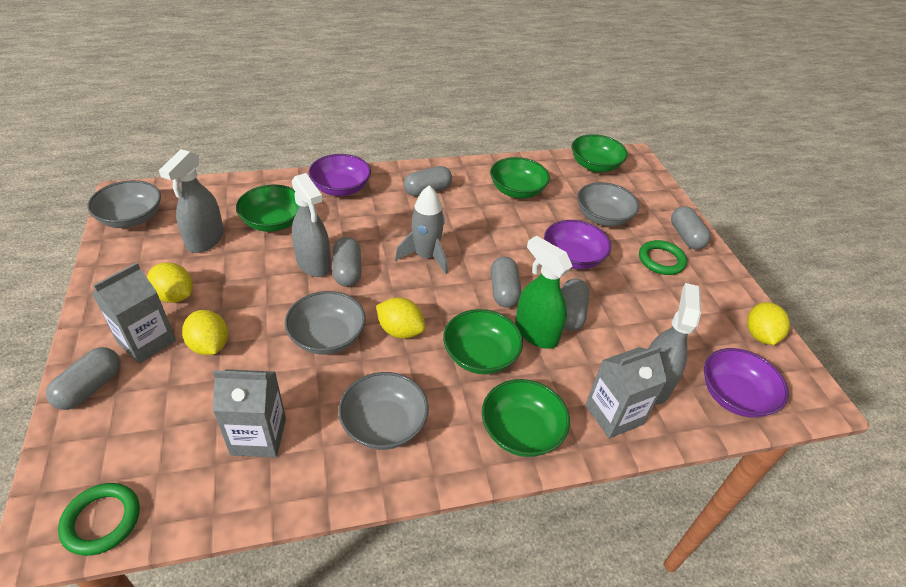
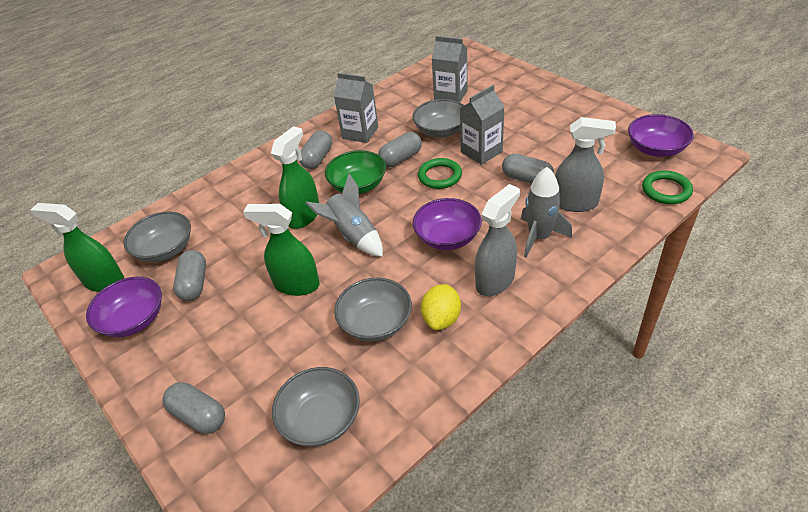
green bowl: 5 -> 1
green spray bottle: 1 -> 3
grey capsule: 6 -> 5
grey rocket: 1 -> 2
grey spray bottle: 3 -> 2
yellow lemon: 4 -> 1

